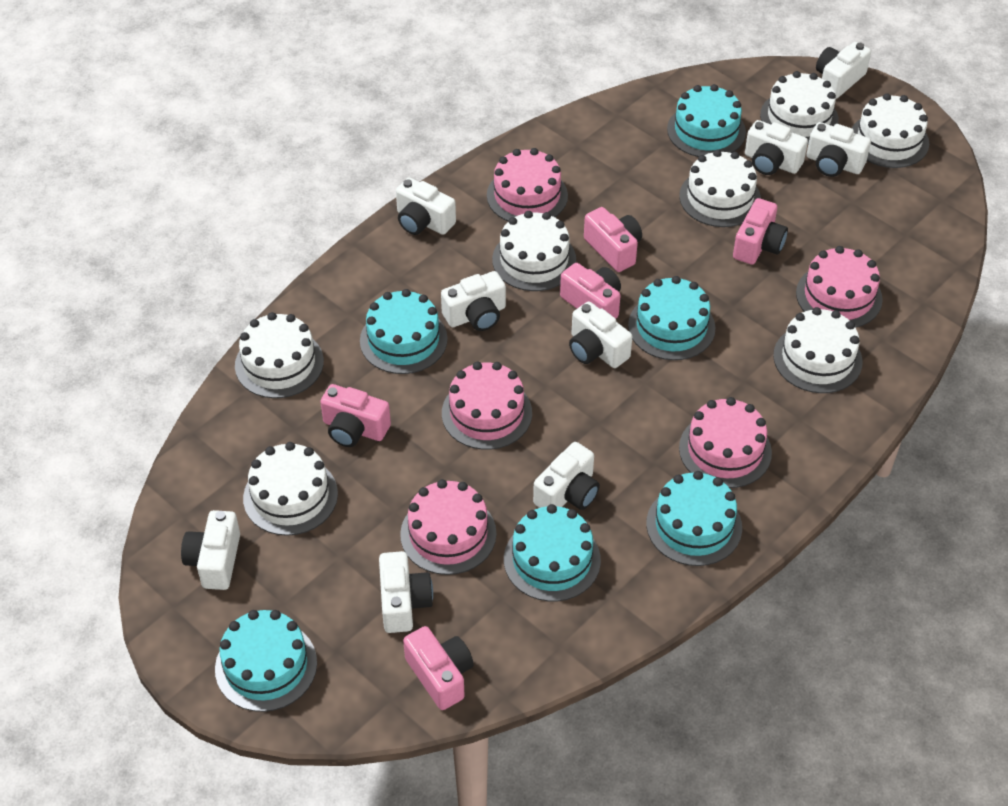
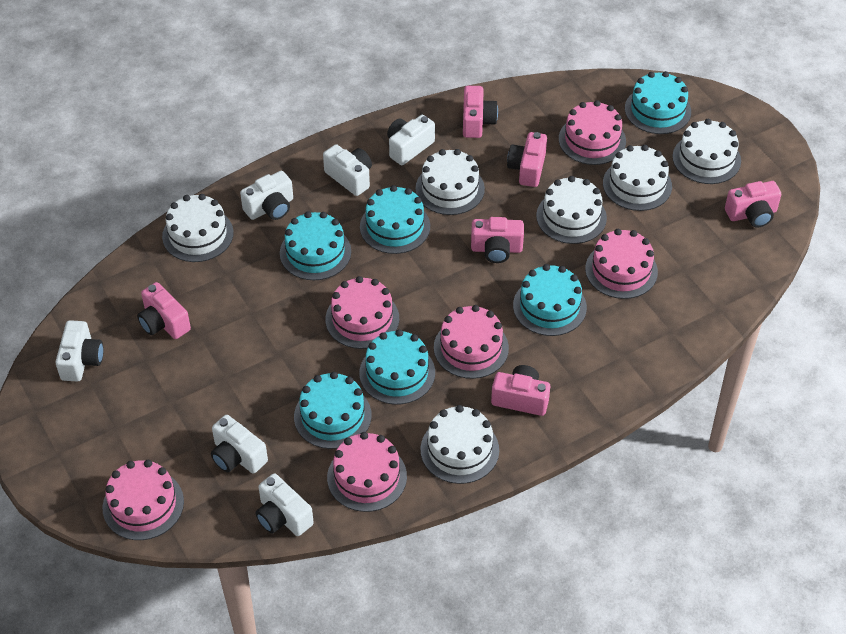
pink cake: 5 -> 6
pink camera: 5 -> 6
white cake: 7 -> 6
white camera: 9 -> 6

